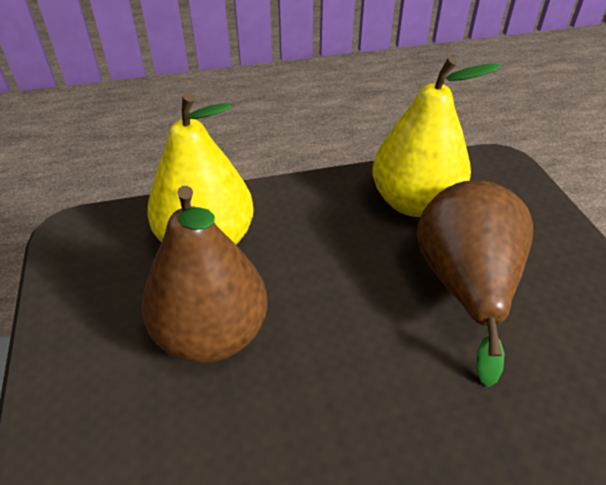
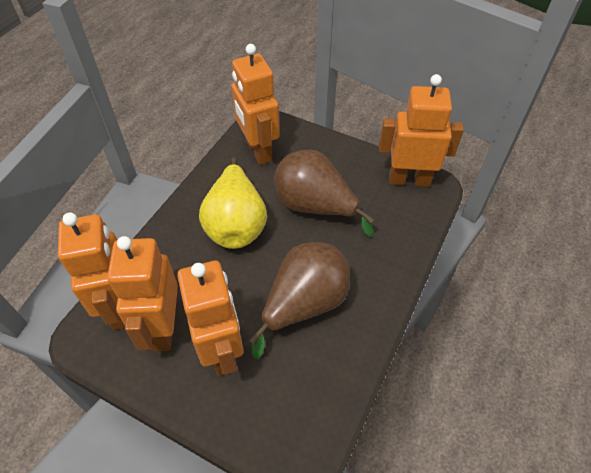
orange robot: 0 -> 5
yellow pear: 2 -> 1

